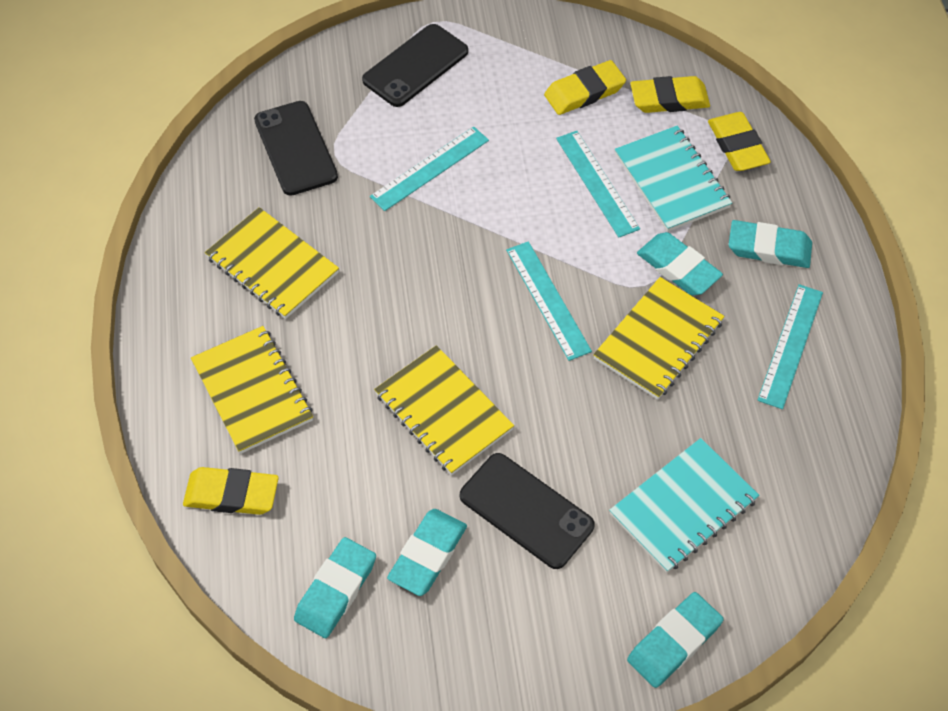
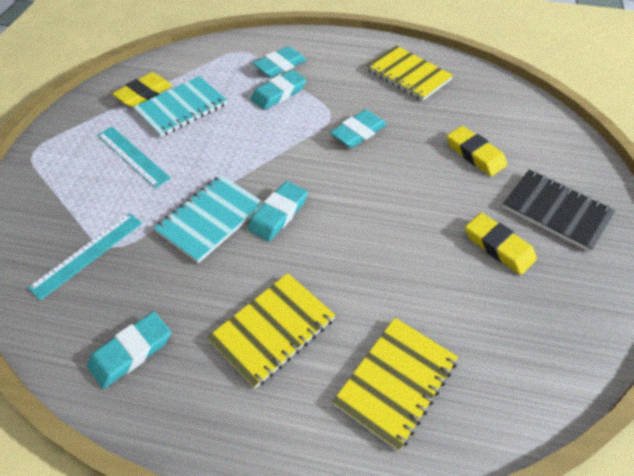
black notebook: 0 -> 1
black phone: 3 -> 0
turquoise ruler: 4 -> 2
yellow eraser: 4 -> 3
yellow notebook: 4 -> 3

